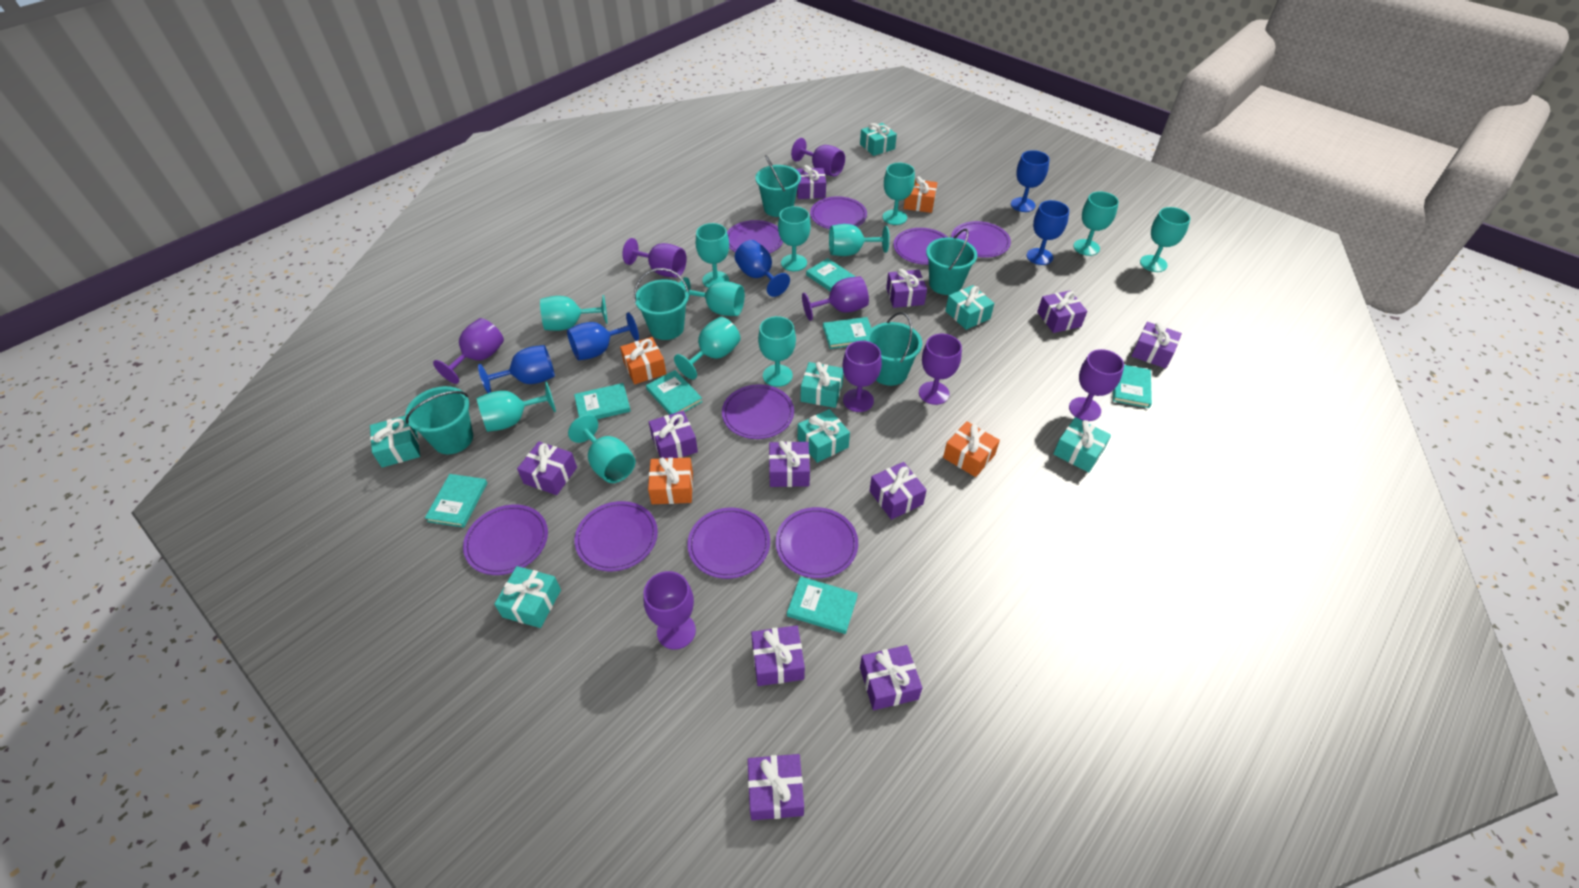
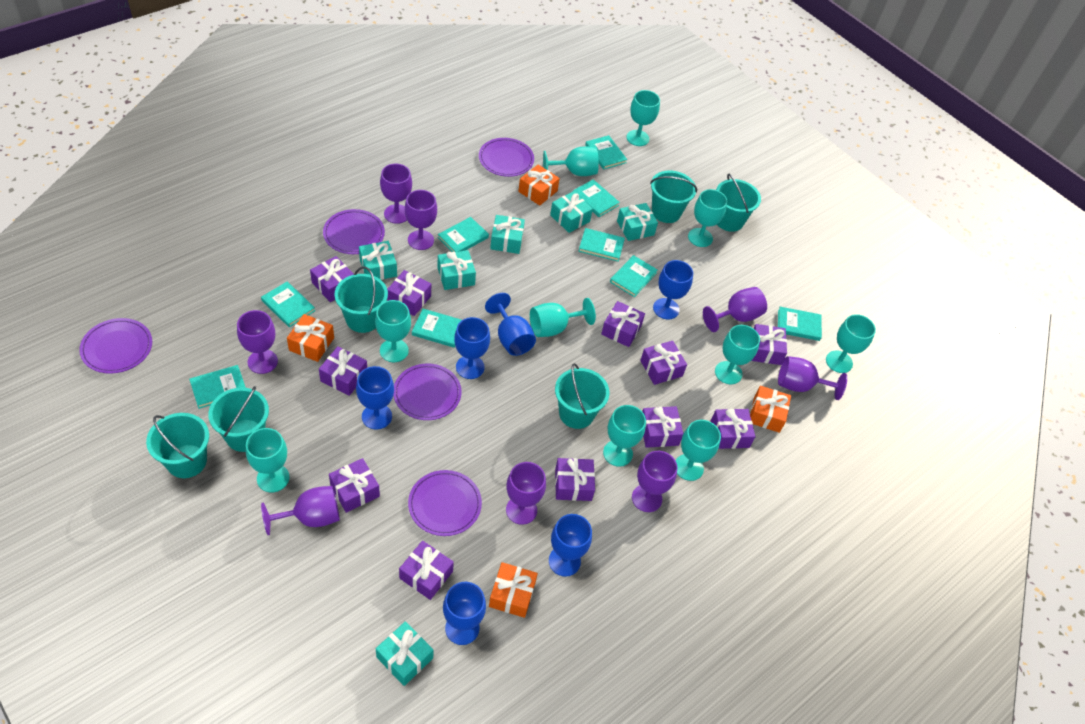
blue goblet: 5 -> 6
purple plate: 9 -> 5
turquoise book: 7 -> 9
turquoise bucket: 5 -> 6
turquoise gift: 7 -> 6
turquoise goblet: 12 -> 10

